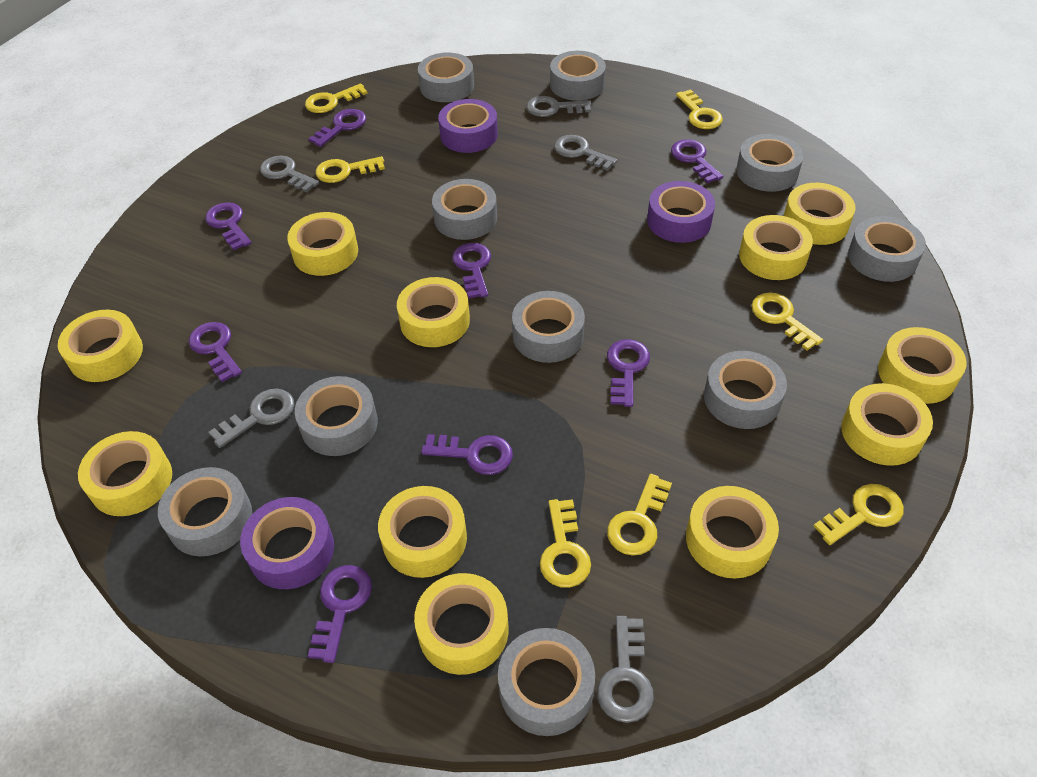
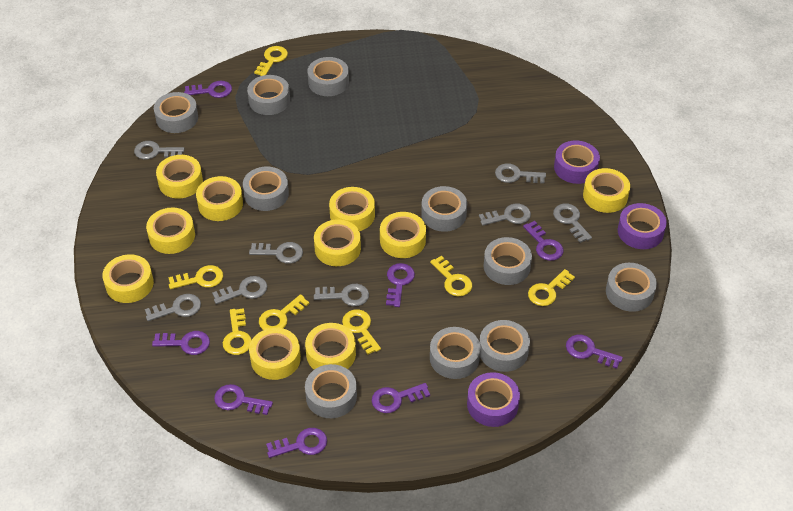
grey key: 5 -> 8
yellow tape: 11 -> 10

